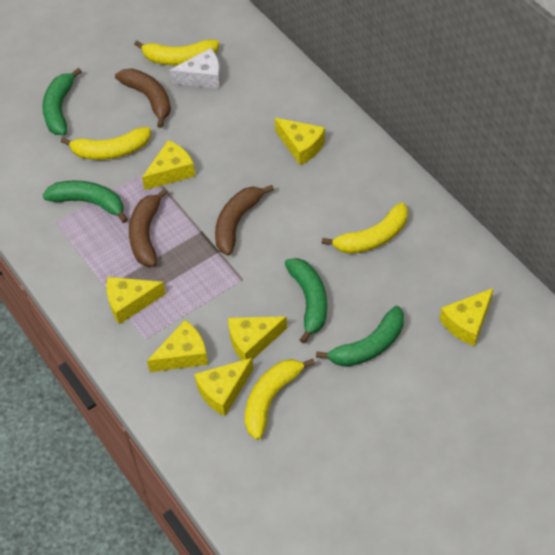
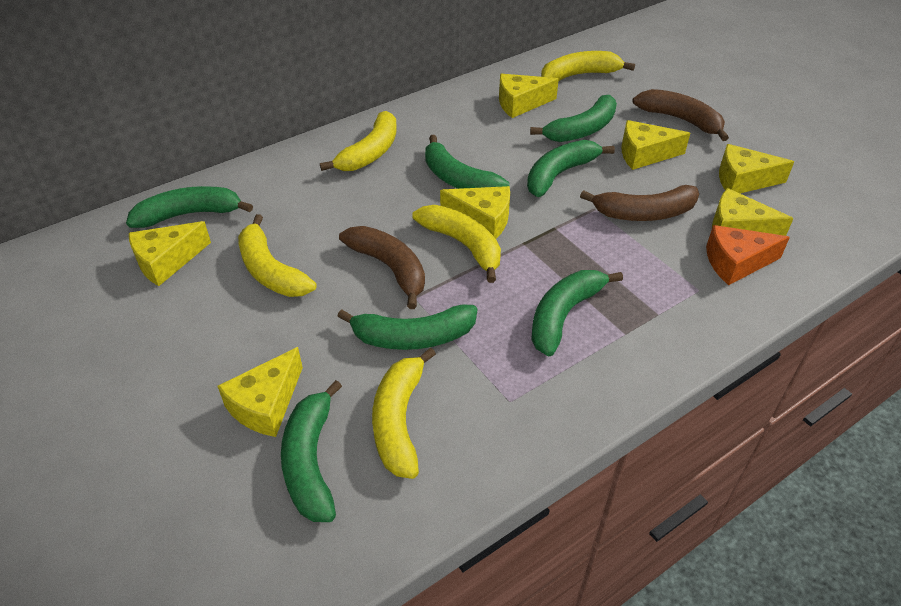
green banana: 4 -> 7
orange cheese: 0 -> 1
white cheese: 1 -> 0
yellow banana: 4 -> 5

